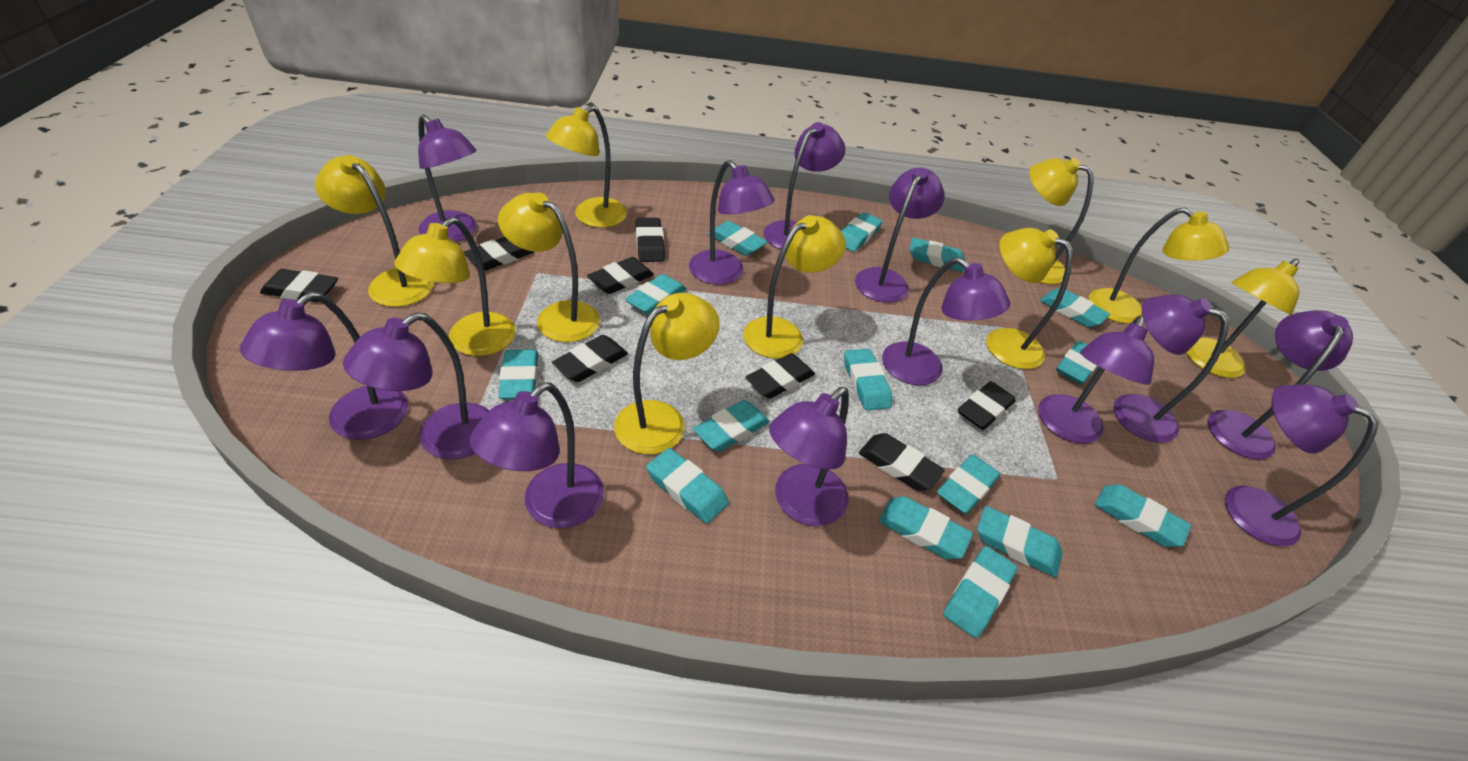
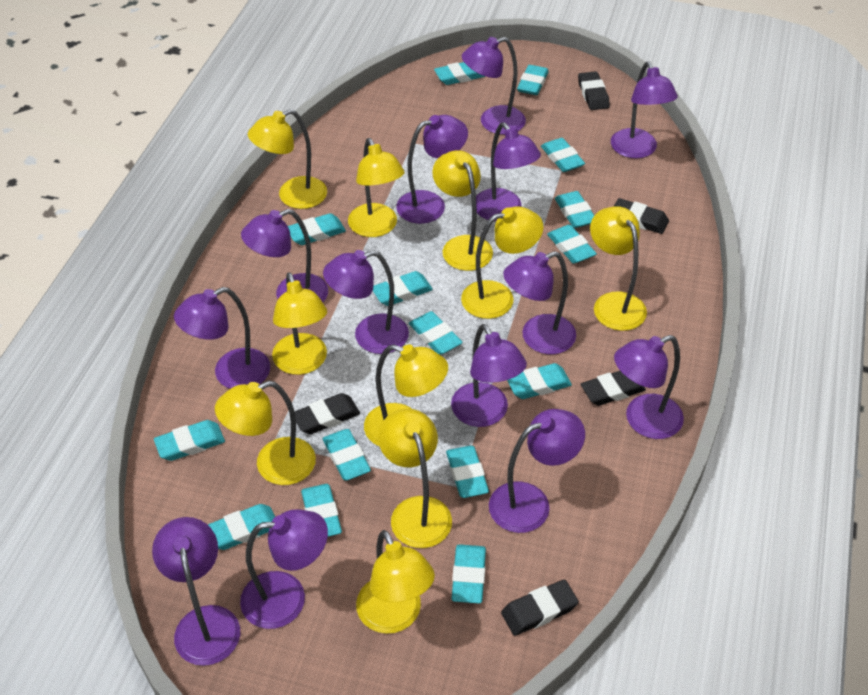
black eraser: 8 -> 5

